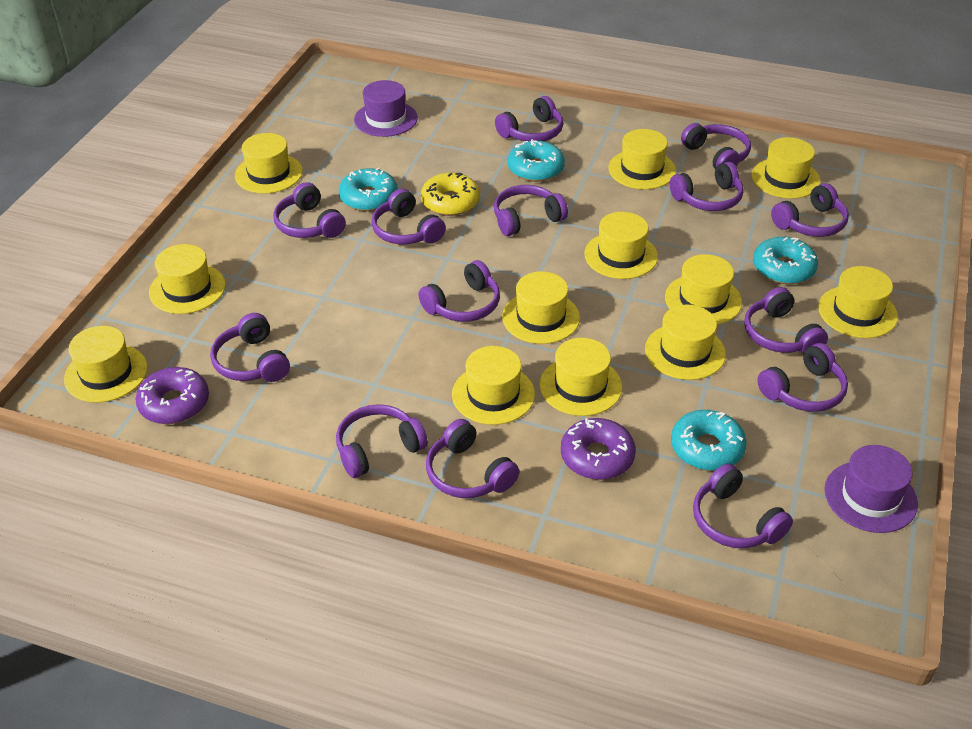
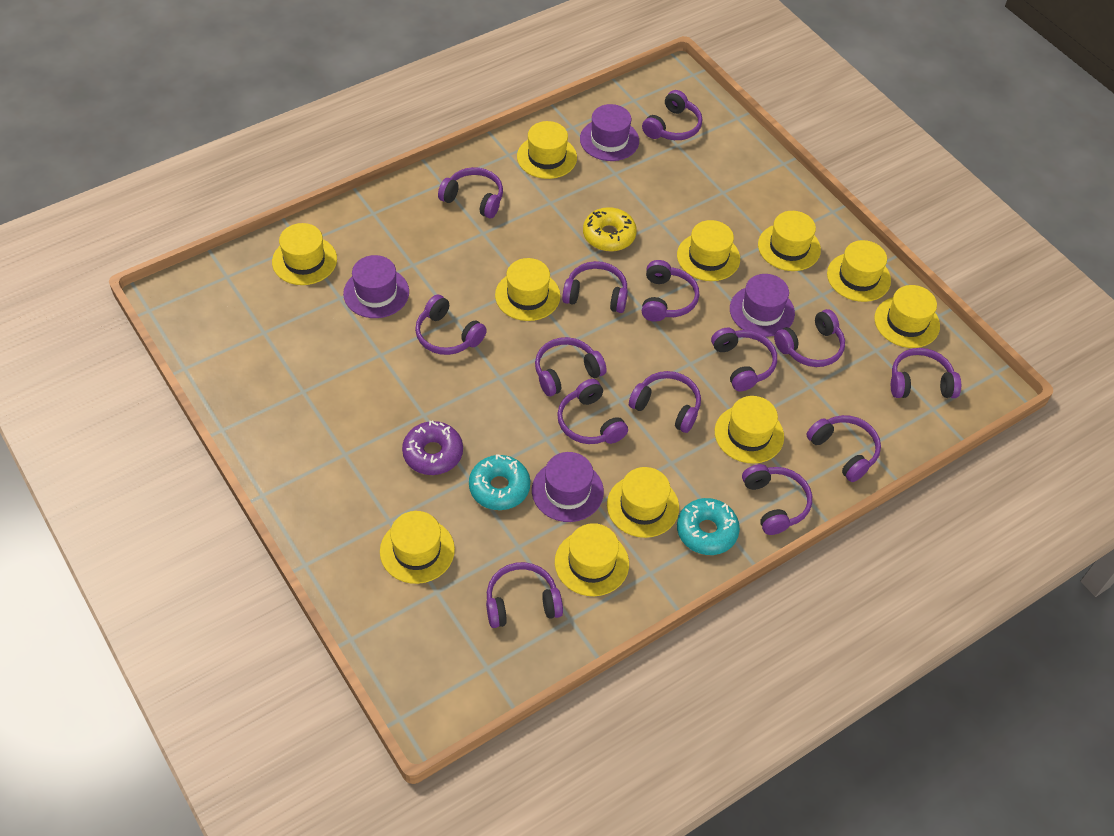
purple donut: 2 -> 1
purple hat: 2 -> 4
turquoise donut: 4 -> 2
yellow hat: 12 -> 11

